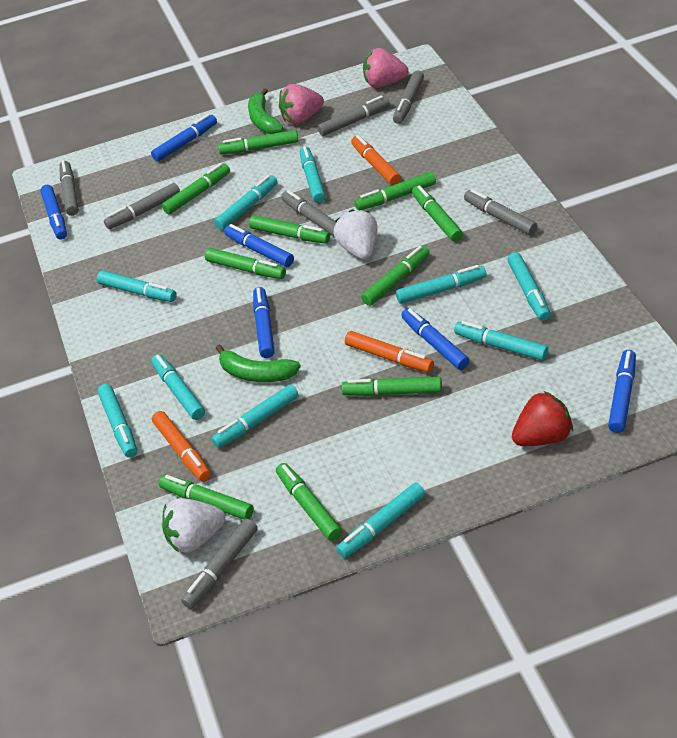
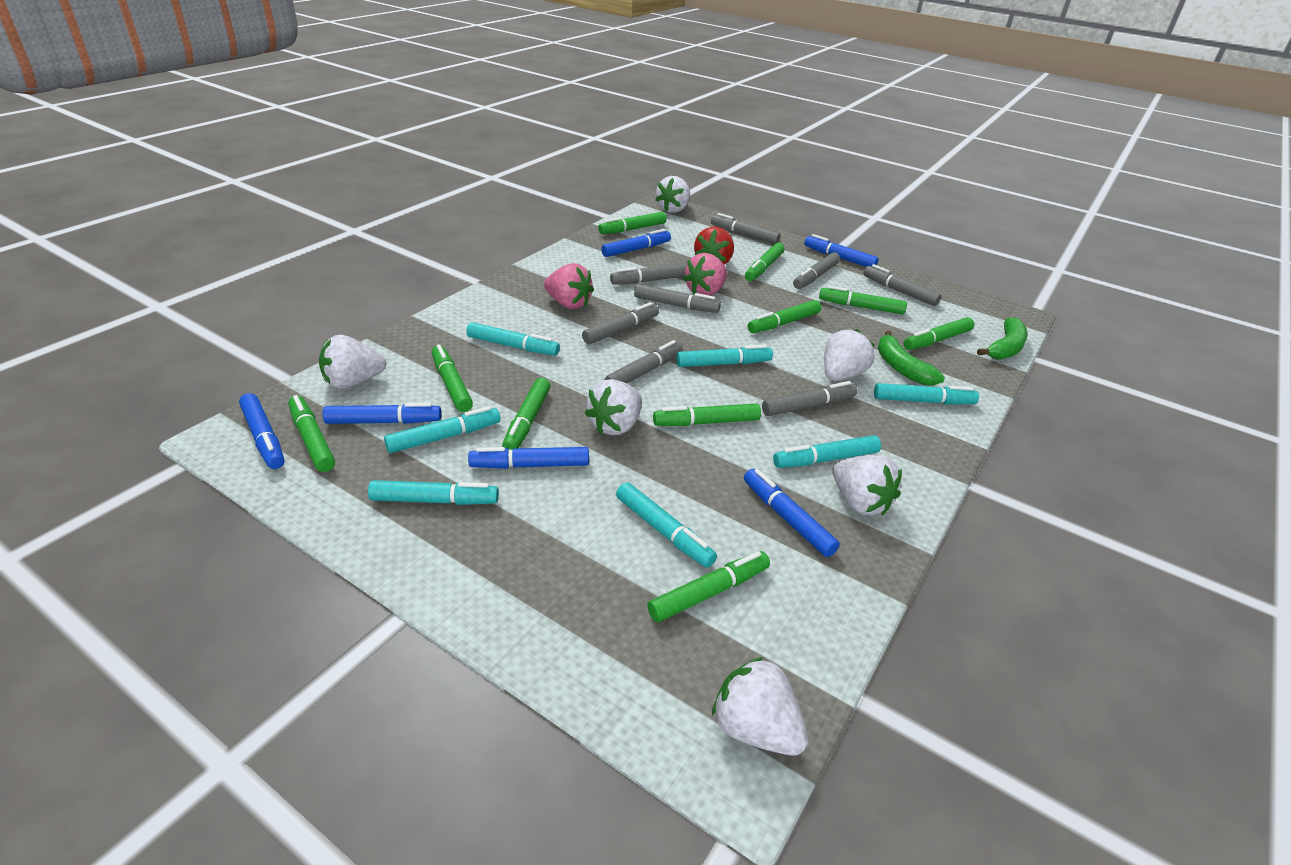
grey marker: 7 -> 8
orange marker: 3 -> 0
turquoise marker: 10 -> 7
white strawberry: 2 -> 6

